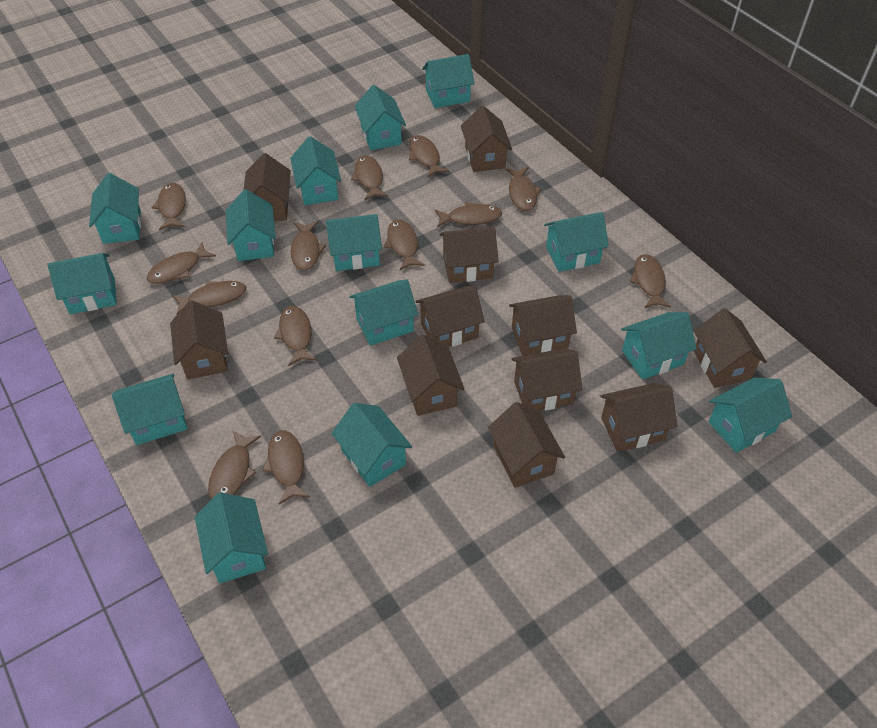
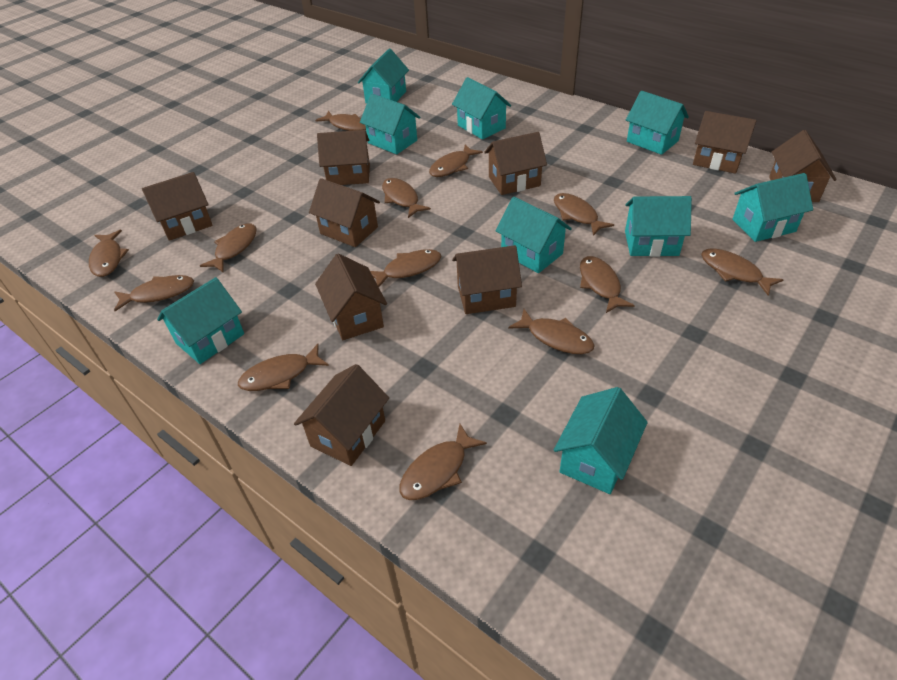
brown house: 11 -> 9
turquoise house: 14 -> 9

